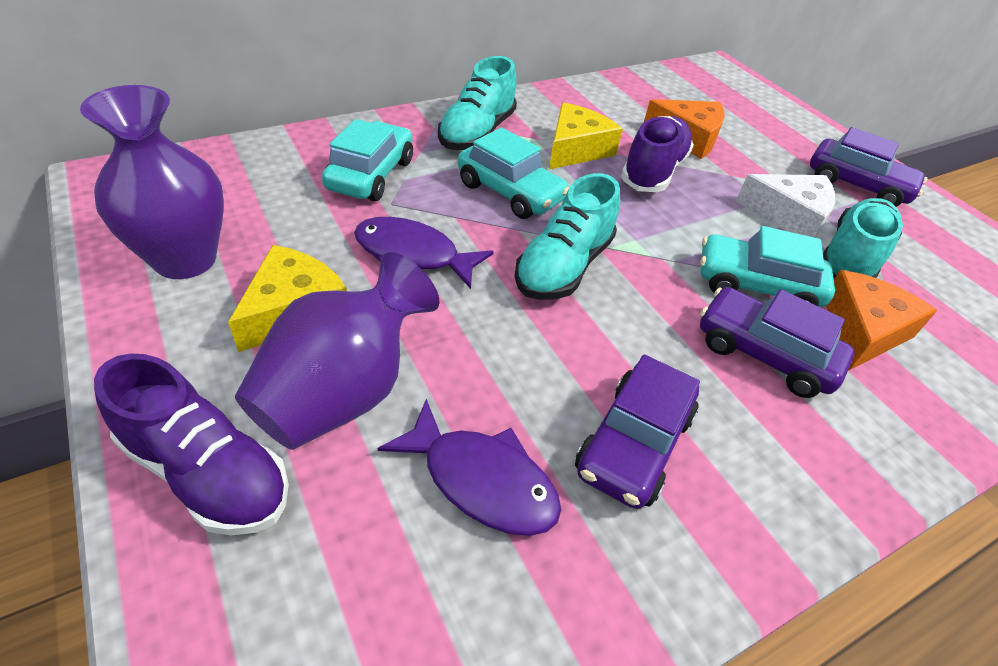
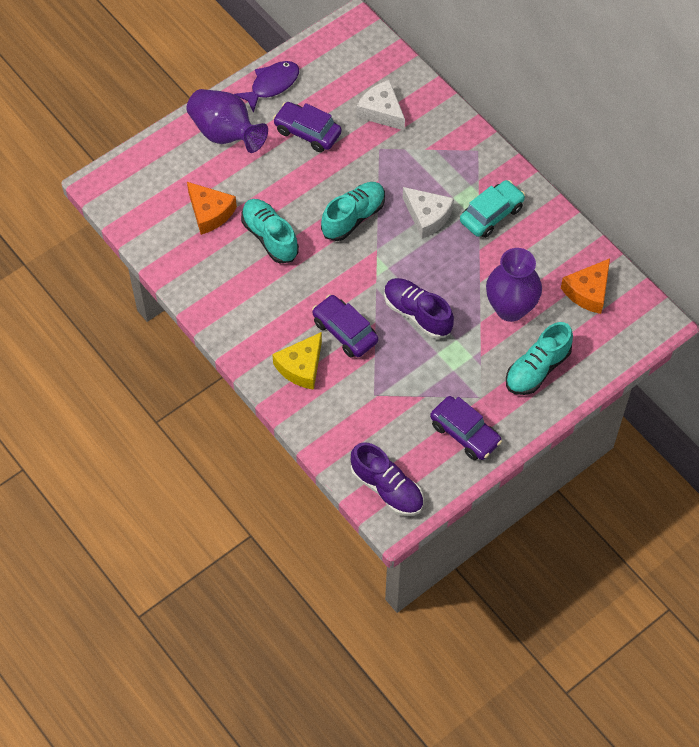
purple fish: 2 -> 1
turquoise car: 3 -> 1
white cheese: 1 -> 2
yellow cheese: 2 -> 1

